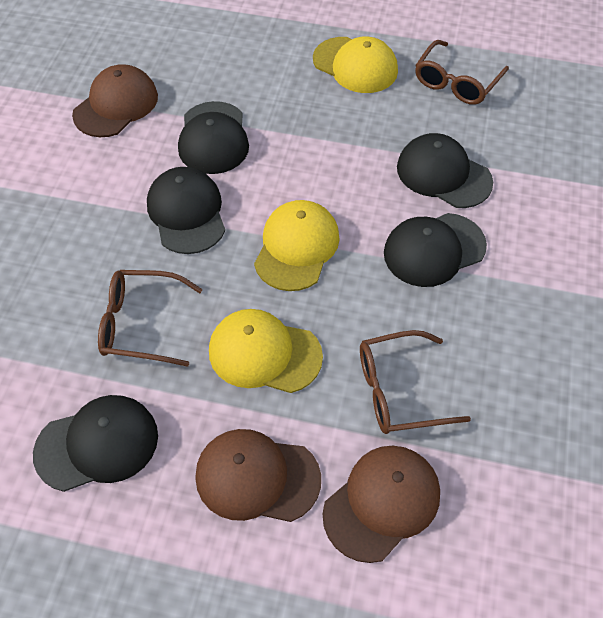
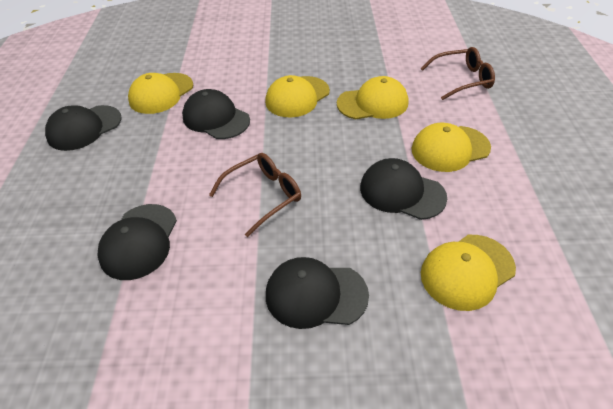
brown cap: 3 -> 0
brown glasses: 3 -> 2
yellow cap: 3 -> 5

